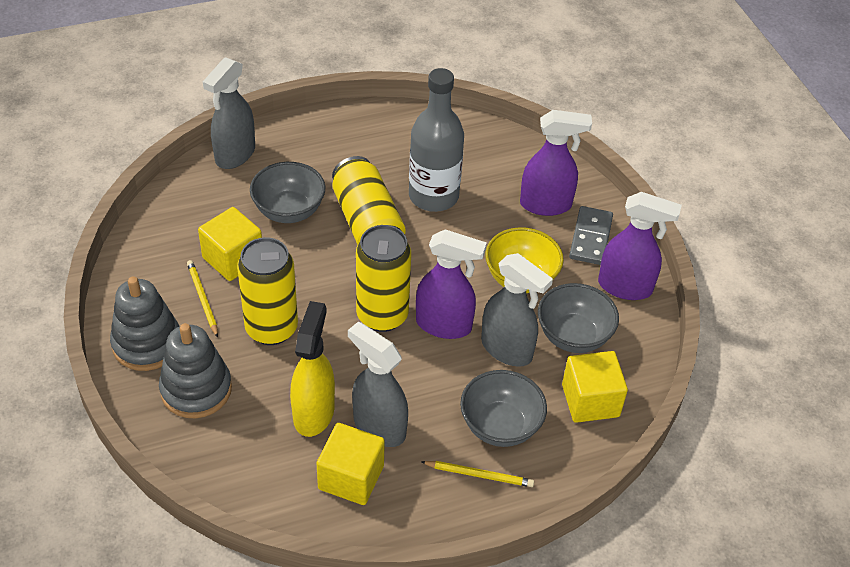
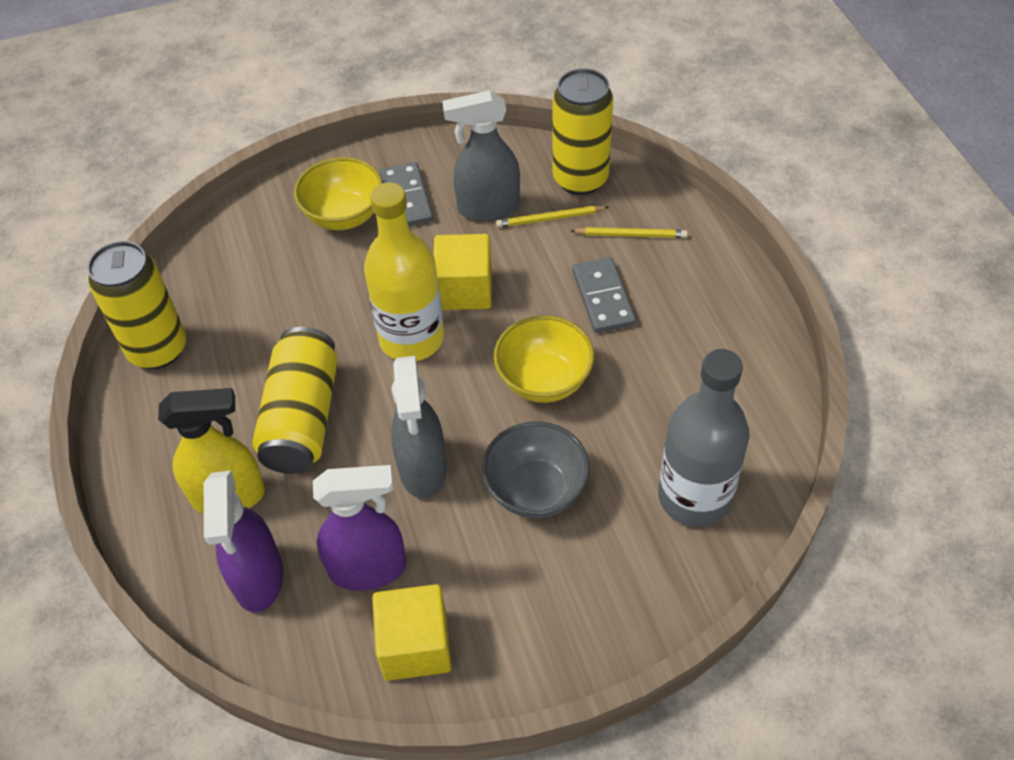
grey bowl: 3 -> 1
grey domino: 1 -> 2
grey spray bottle: 3 -> 2
grey stacking toy: 2 -> 0
purple spray bottle: 3 -> 2
yellow bottle: 0 -> 1
yellow bowl: 1 -> 2
yellow cube: 3 -> 2

